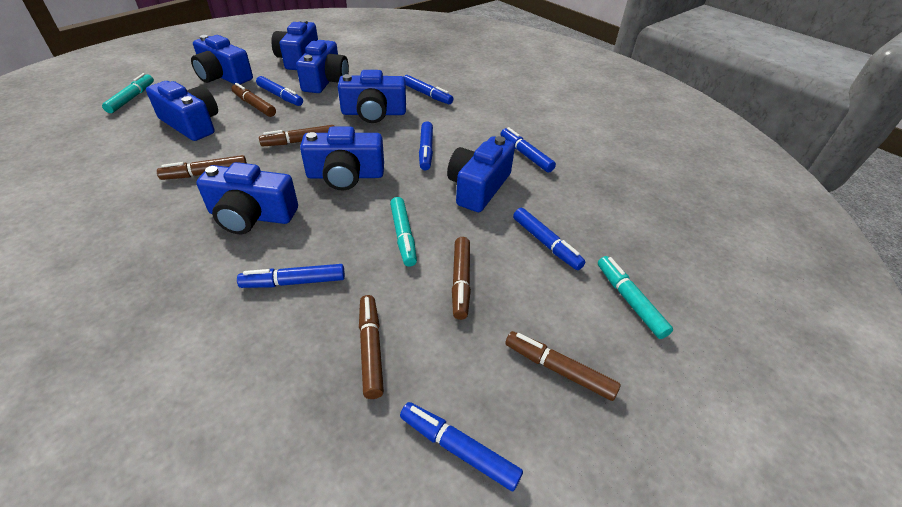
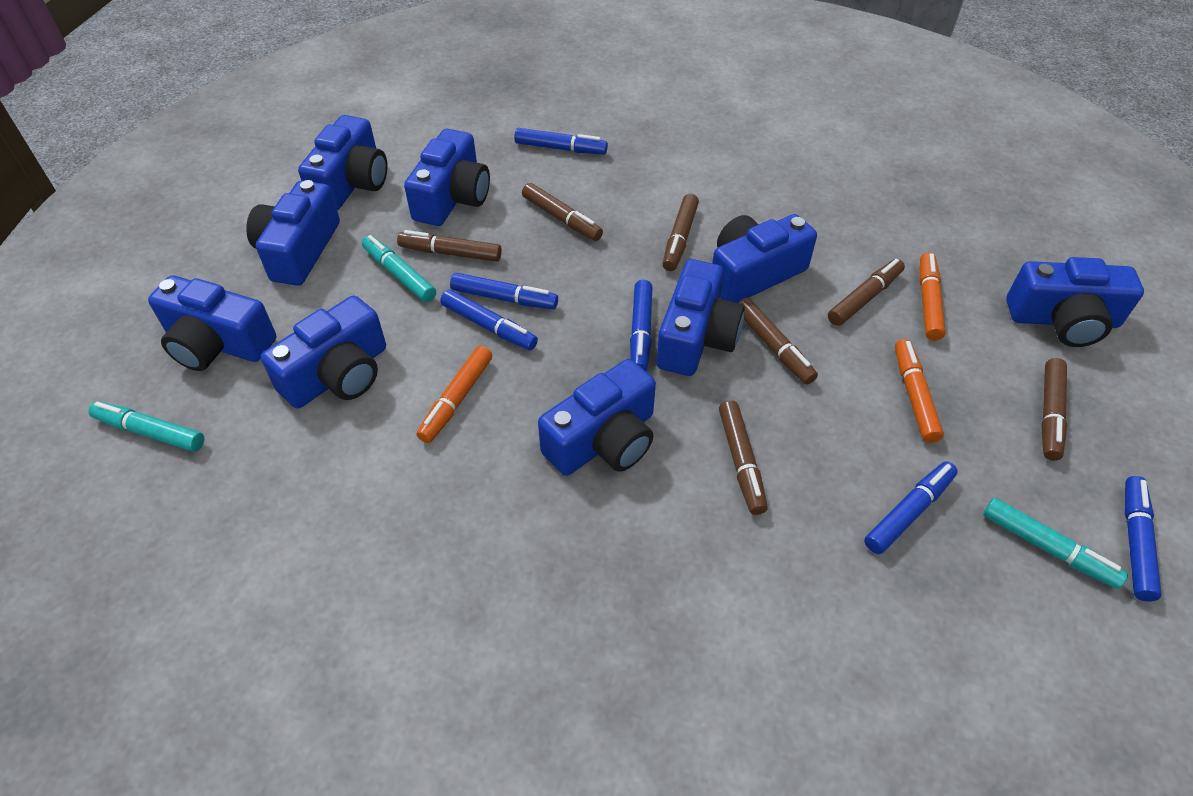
blue camera: 8 -> 9
blue marker: 7 -> 6
brown marker: 6 -> 7
orange marker: 0 -> 3

